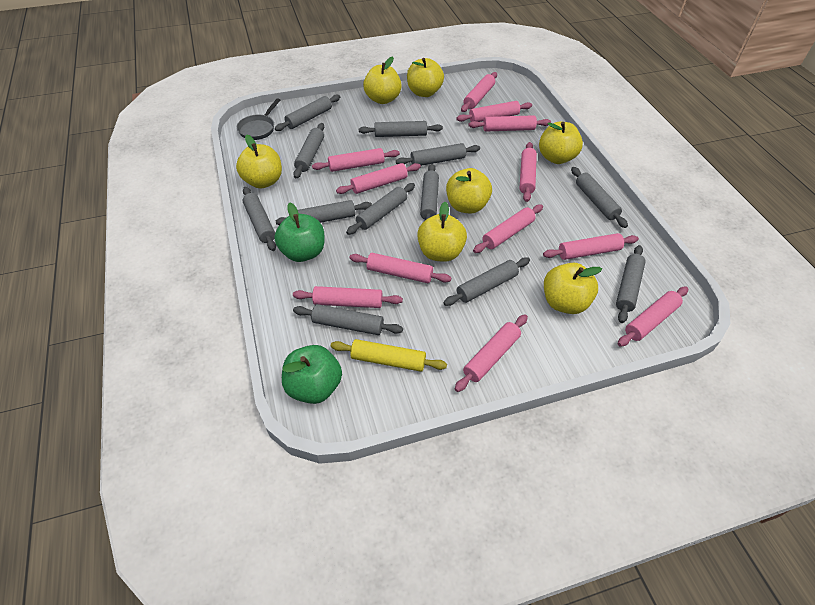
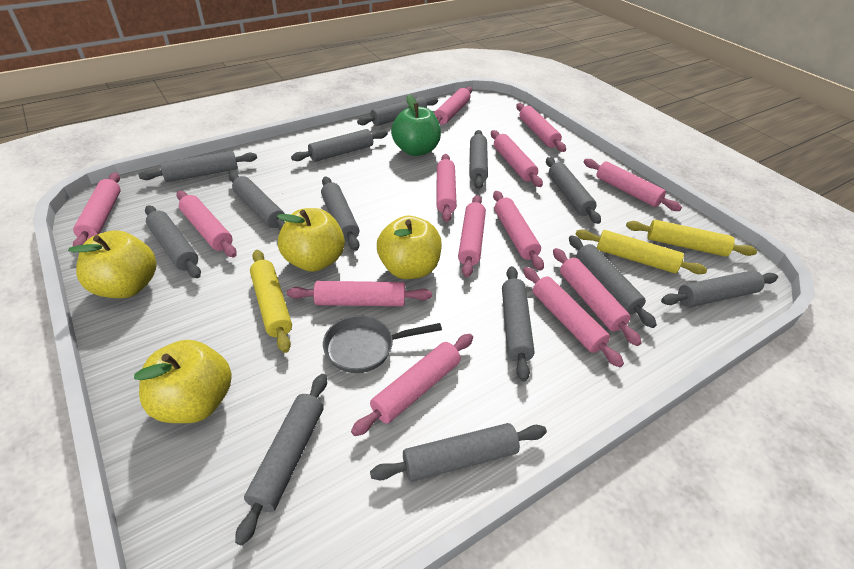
green apple: 2 -> 1
grey rolling pin: 12 -> 13
pink rolling pin: 12 -> 13
yellow apple: 7 -> 4
yellow rolling pin: 1 -> 3

